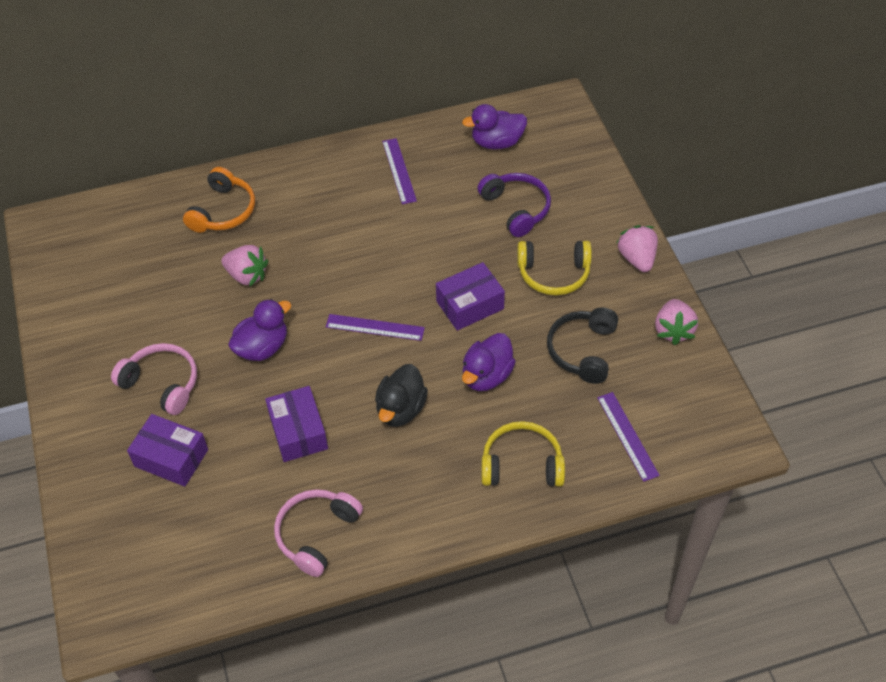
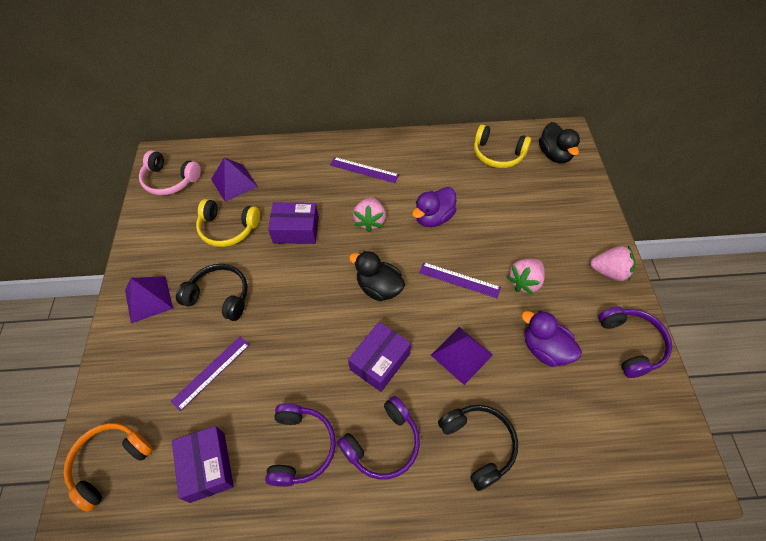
black duck: 1 -> 2
black headphones: 1 -> 2
pink headphones: 2 -> 1
purple duck: 3 -> 2
purple headphones: 1 -> 3
purple pyramid: 0 -> 3

